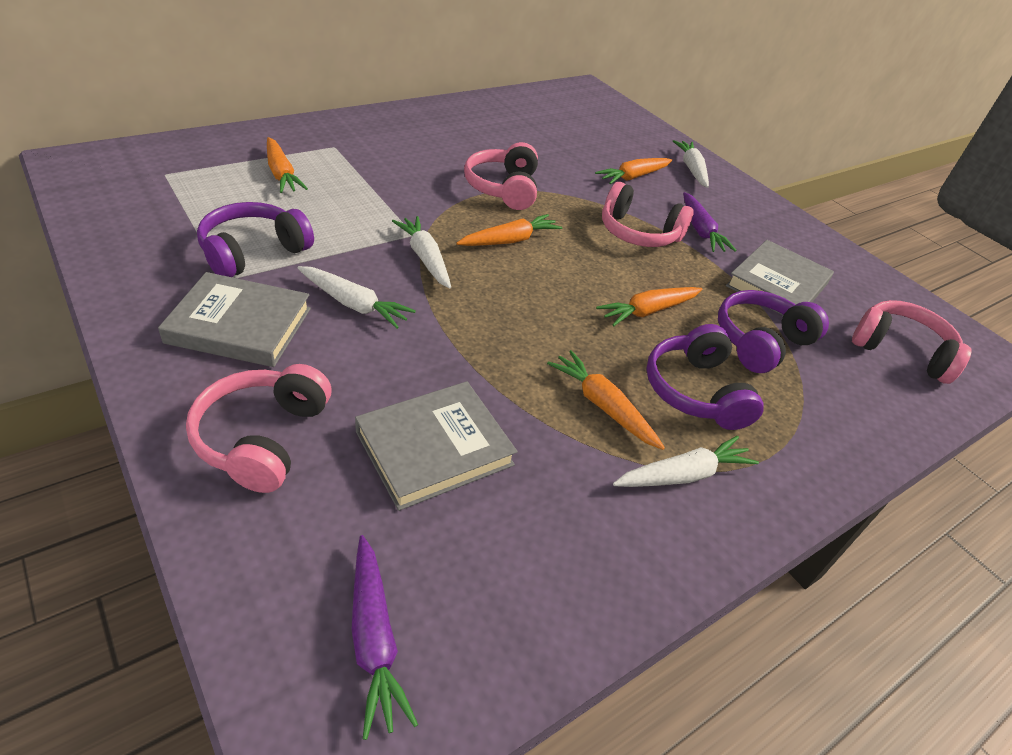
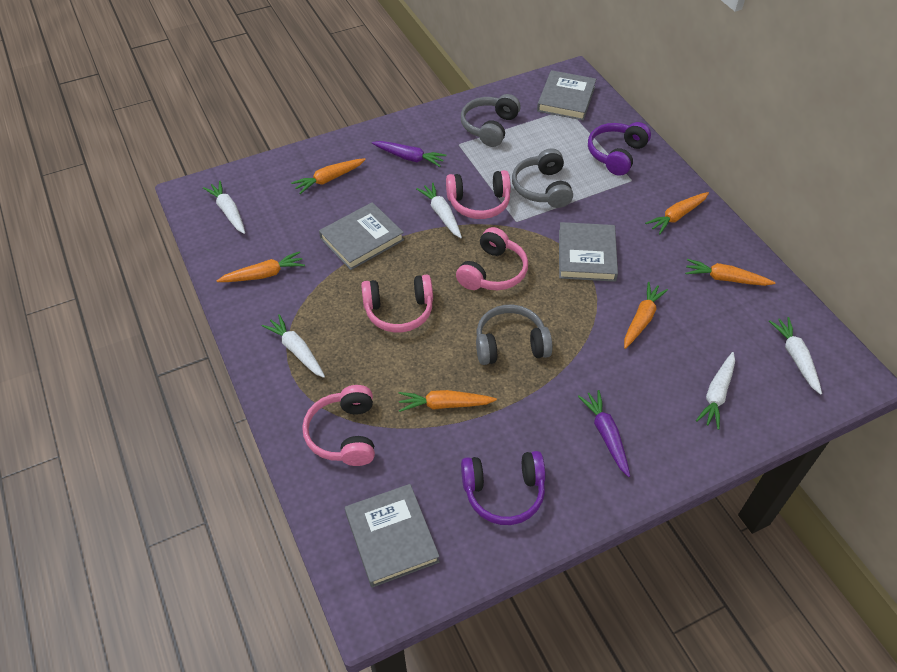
grey book: 3 -> 4
grey headphones: 0 -> 3
orange carrot: 5 -> 6
purple headphones: 3 -> 2
white carrot: 4 -> 5

